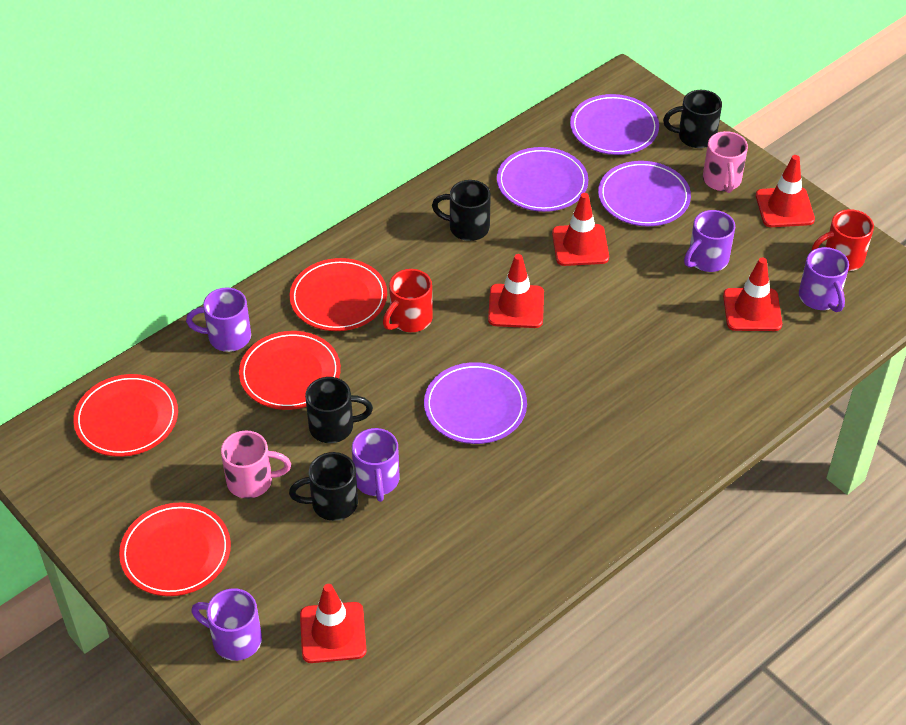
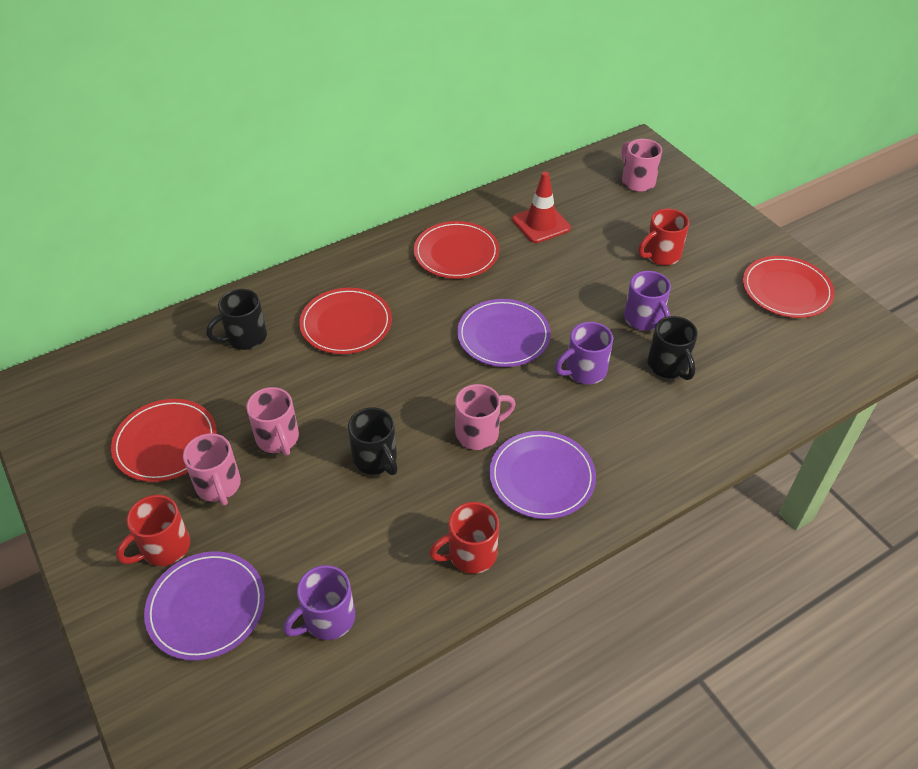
black mug: 4 -> 3
pink mug: 2 -> 4
purple mug: 5 -> 3
purple plate: 4 -> 3
red mug: 2 -> 3
red traffic cone: 5 -> 1

